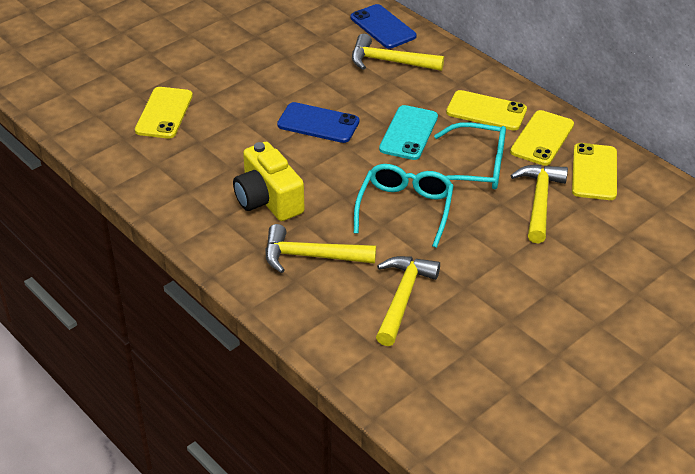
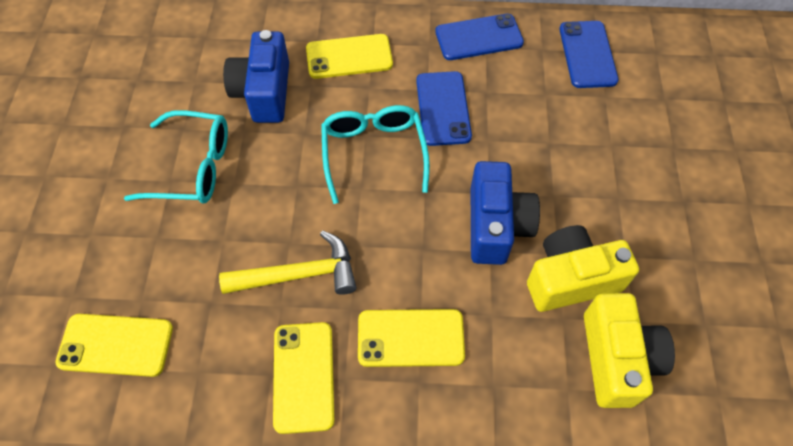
blue camera: 0 -> 2
blue phone: 2 -> 3
turquoise phone: 1 -> 0
yellow camera: 1 -> 2
yellow hammer: 4 -> 1

